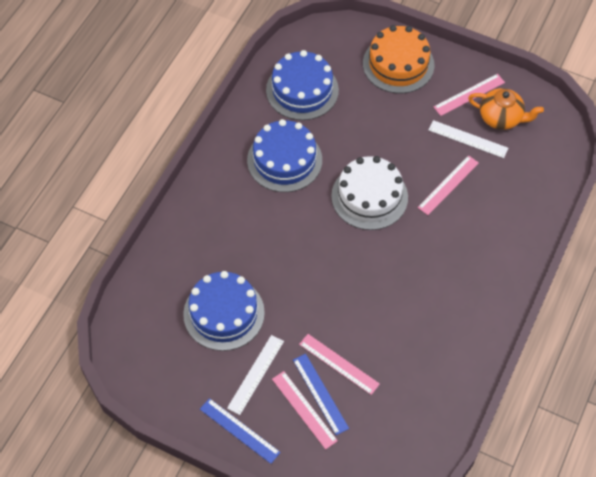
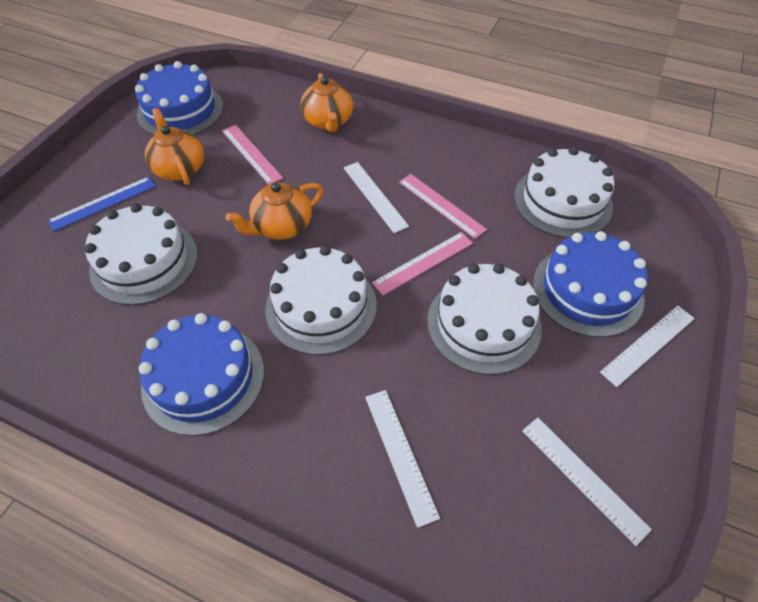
blue ruler: 2 -> 1
orange cake: 1 -> 0
orange teapot: 1 -> 3
pink ruler: 4 -> 3
white cake: 1 -> 4
white ruler: 2 -> 4

